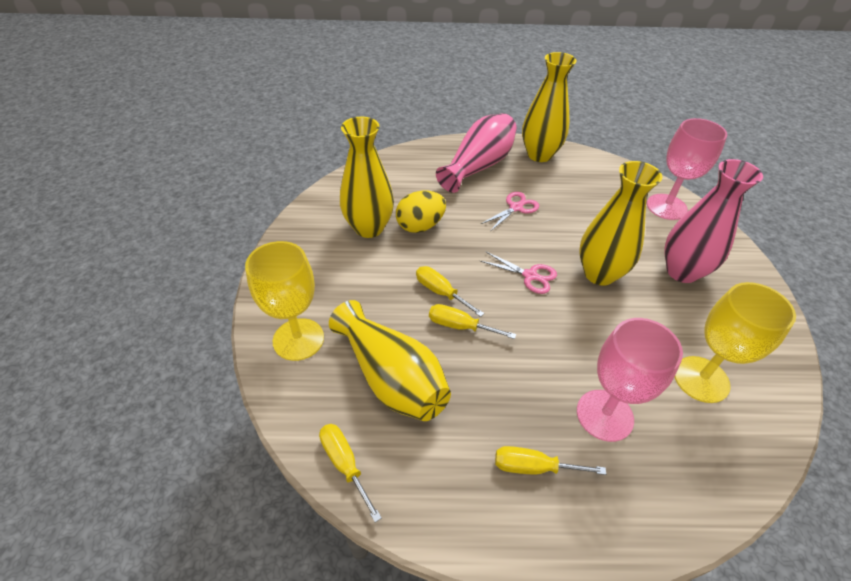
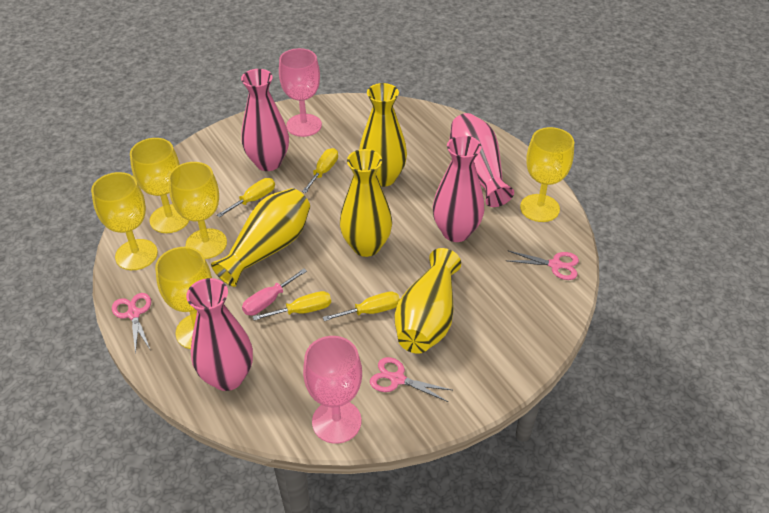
pink scissors: 2 -> 3
pink screwdriver: 0 -> 1
pink vase: 2 -> 4
yellow egg: 1 -> 0
yellow goblet: 2 -> 5

